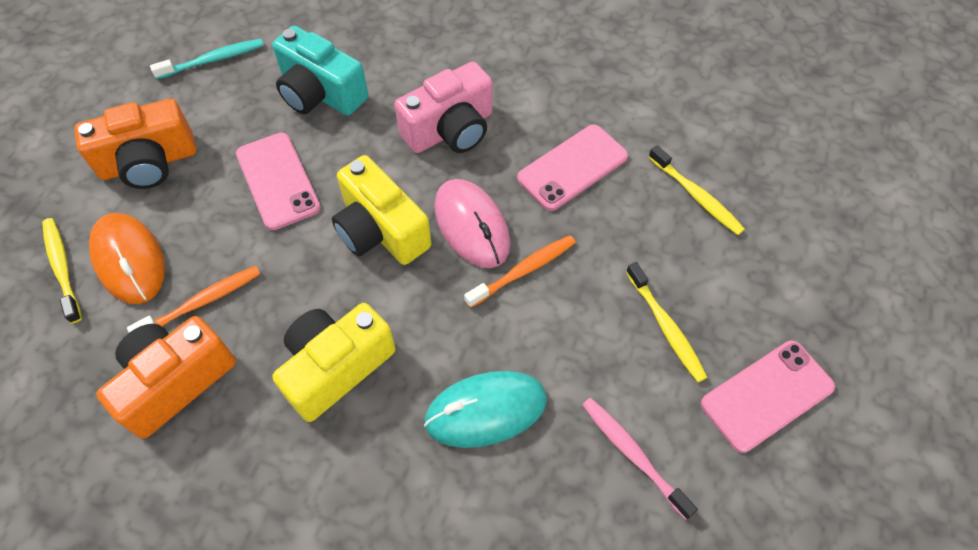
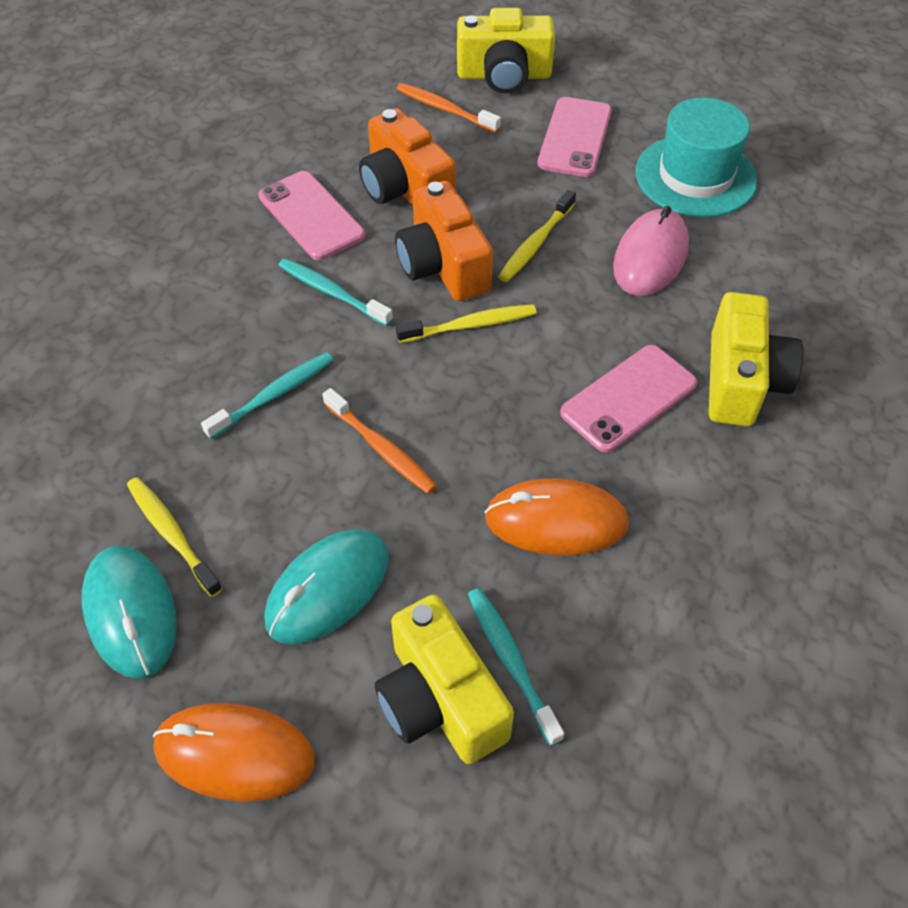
orange mouse: 1 -> 2
pink camera: 1 -> 0
pink toothbrush: 1 -> 0
turquoise camera: 1 -> 0
turquoise hat: 0 -> 1
turquoise mouse: 1 -> 2
turquoise toothbrush: 1 -> 3
yellow camera: 2 -> 3

